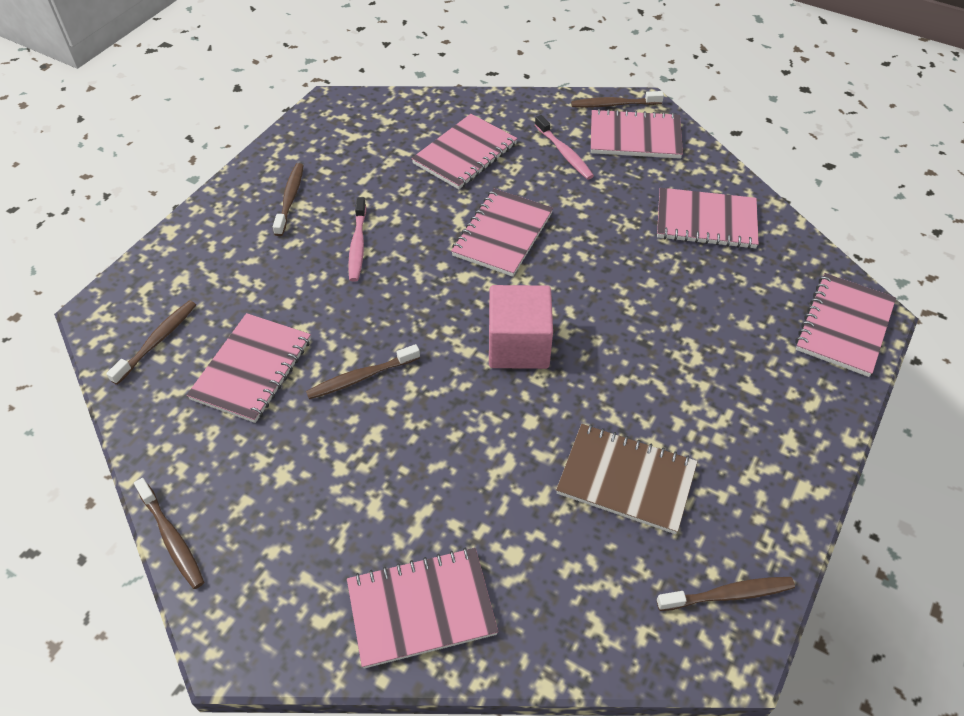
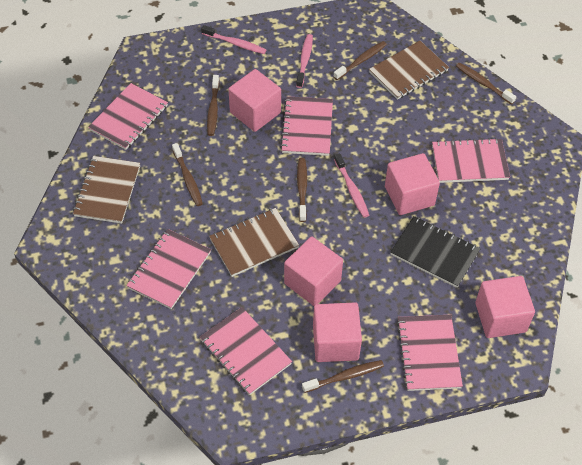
black notebook: 0 -> 1
brown notebook: 1 -> 3
pink cube: 1 -> 5
pink notebook: 7 -> 6
pink toothbrush: 2 -> 3

